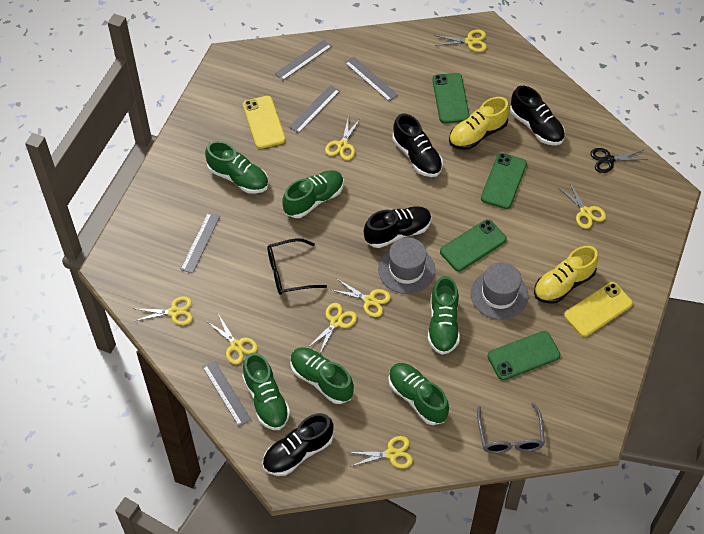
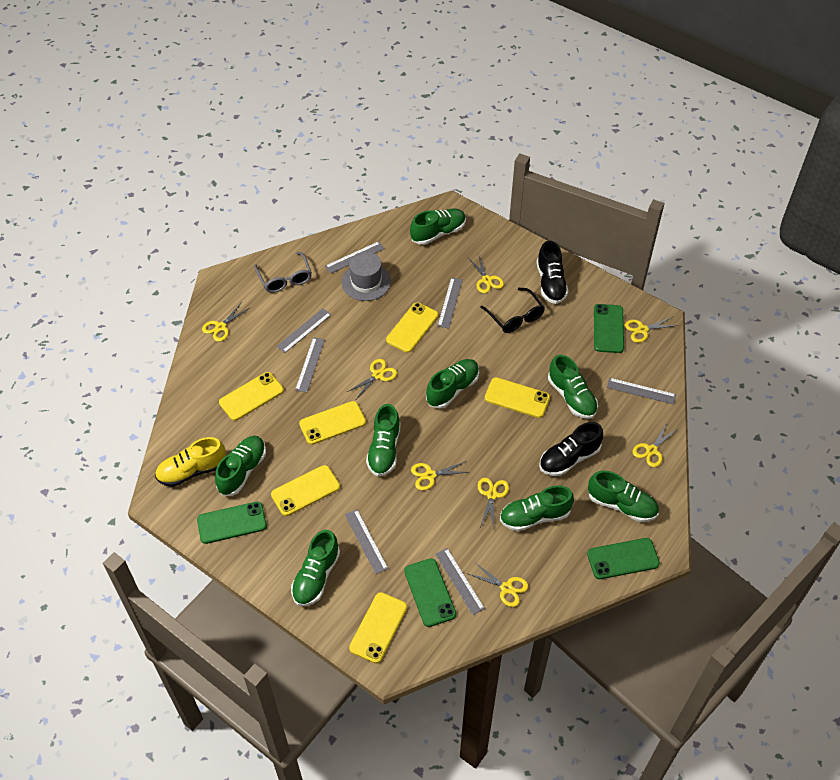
black scissors: 1 -> 0
black shoe: 4 -> 2
green shoe: 6 -> 8
grey hat: 2 -> 1
grey ruler: 5 -> 7
yellow phone: 2 -> 6
yellow shoe: 2 -> 1

